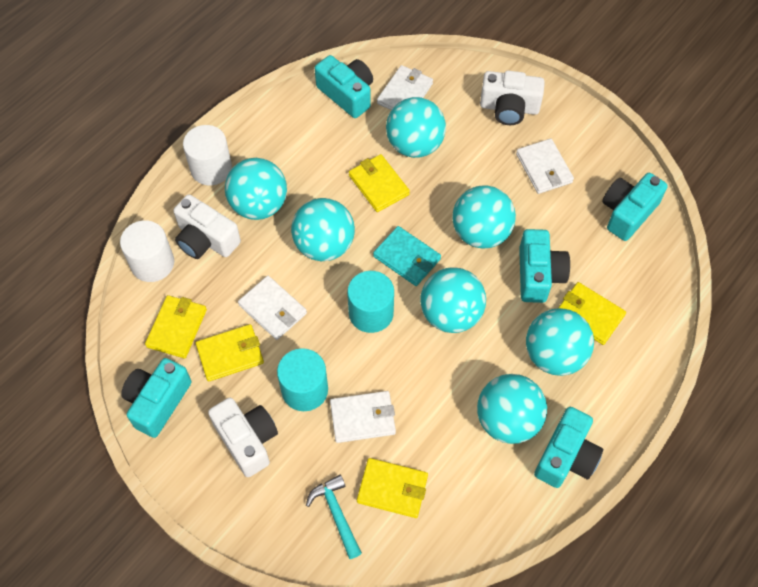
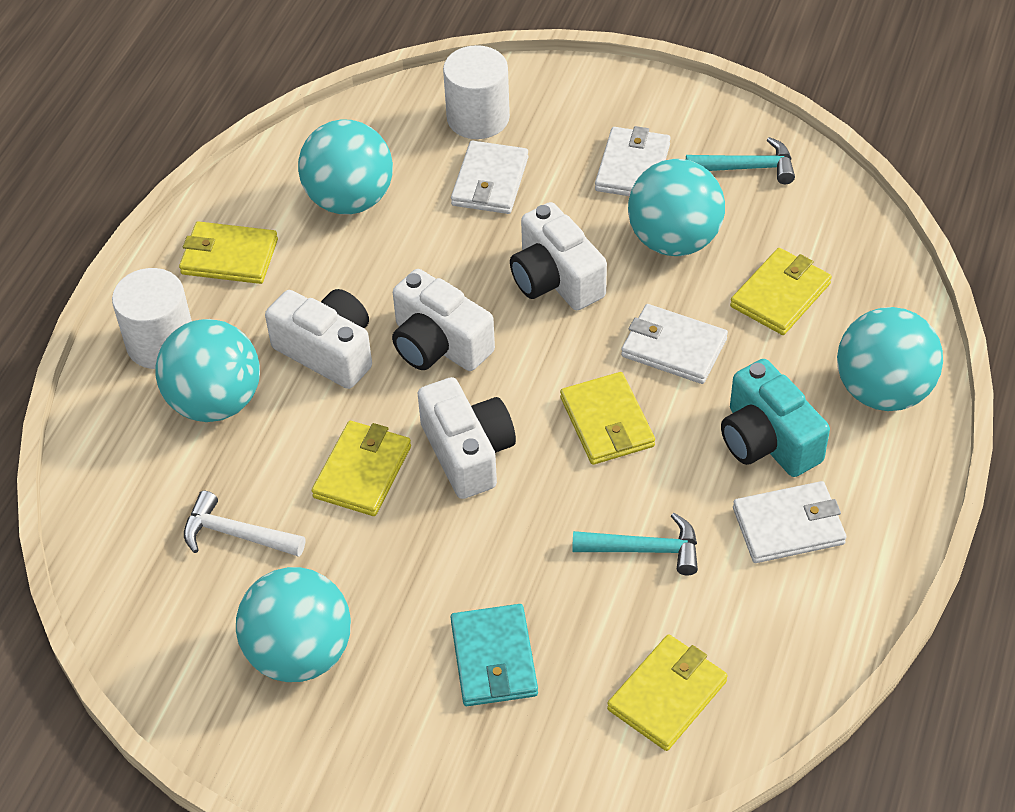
turquoise ball: 7 -> 5
turquoise camera: 5 -> 1
turquoise cylinder: 2 -> 0
turquoise hammer: 1 -> 2
white camera: 3 -> 4
white hammer: 0 -> 1

